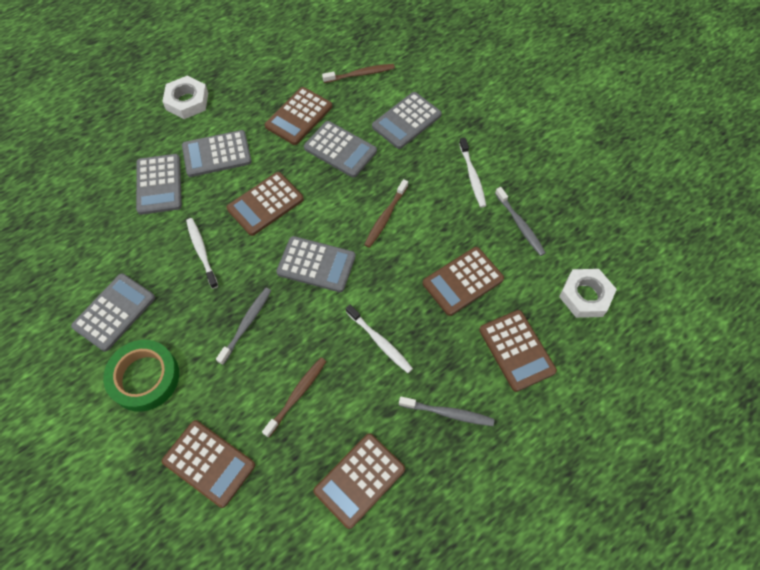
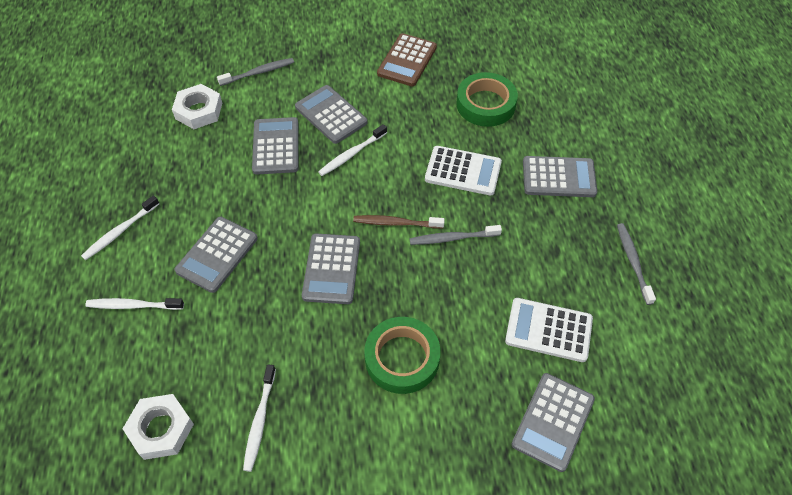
brown calculator: 6 -> 1
brown toothbrush: 3 -> 1
green tape: 1 -> 2
white calculator: 0 -> 2
white toothbrush: 3 -> 4

